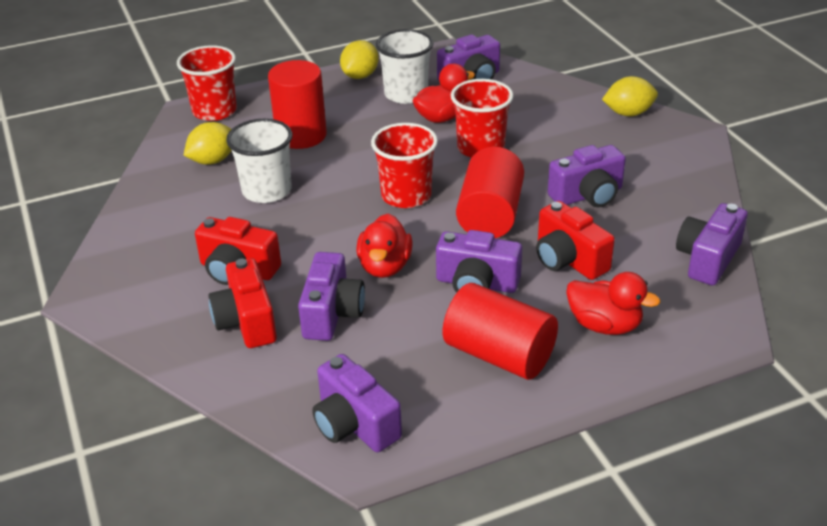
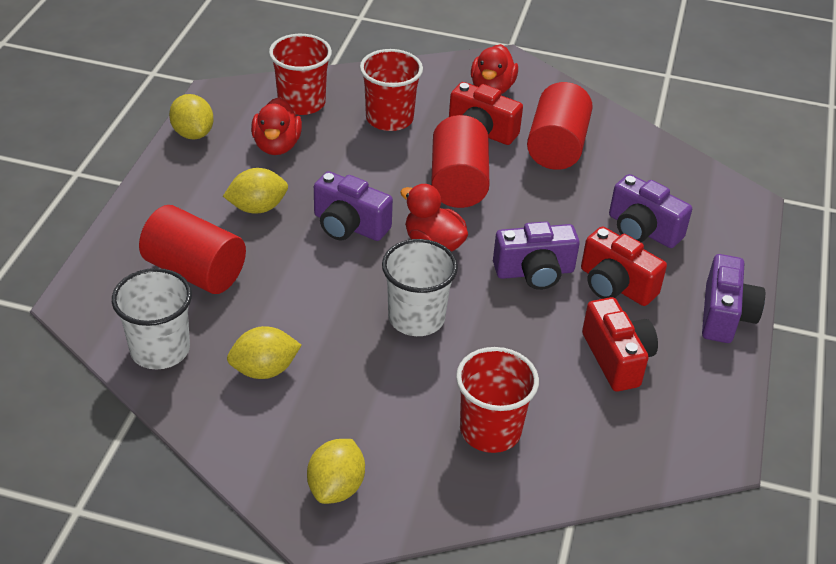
purple camera: 6 -> 4
yellow lemon: 3 -> 4

